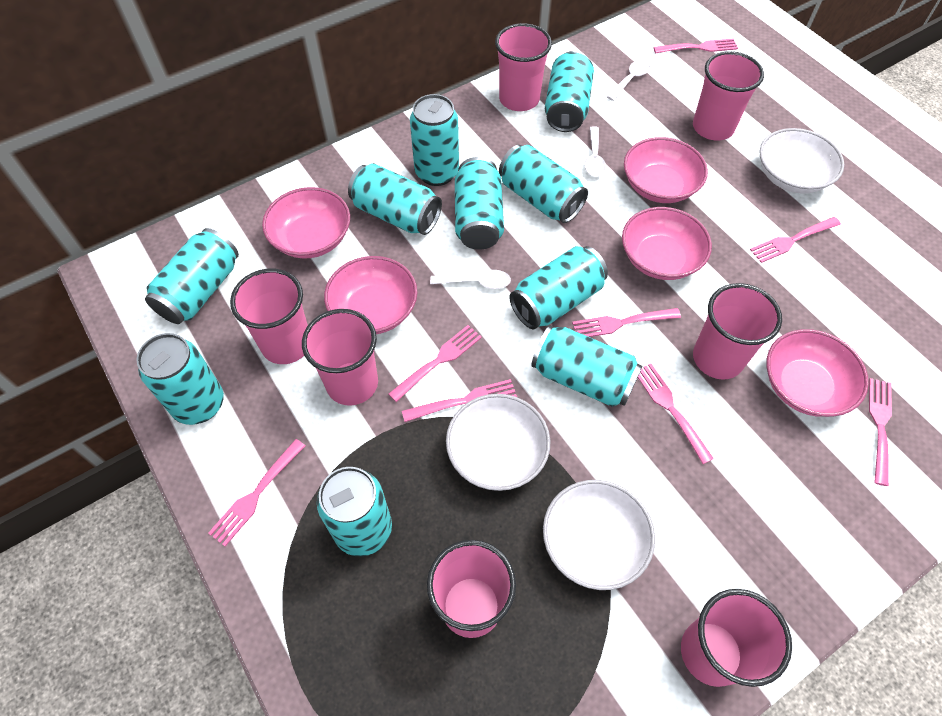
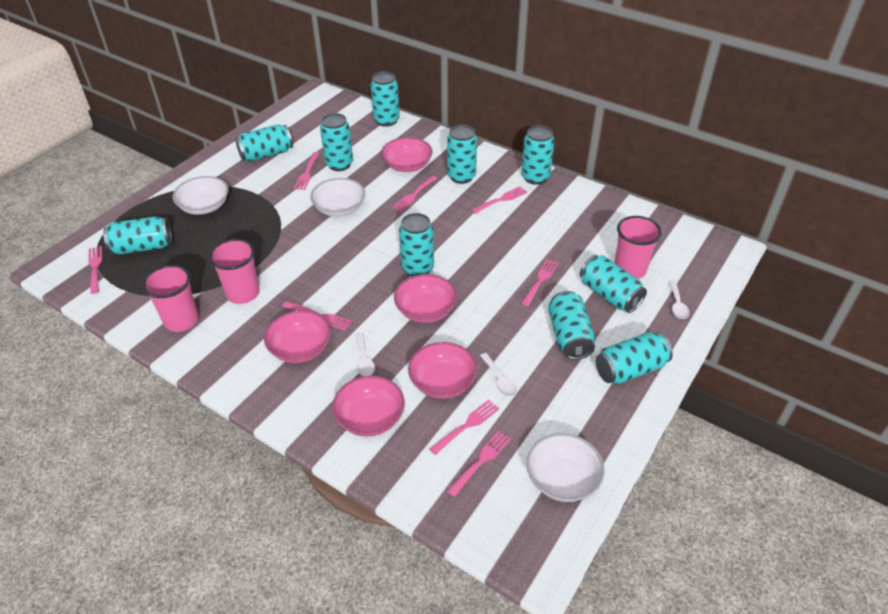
pink cup: 7 -> 3

